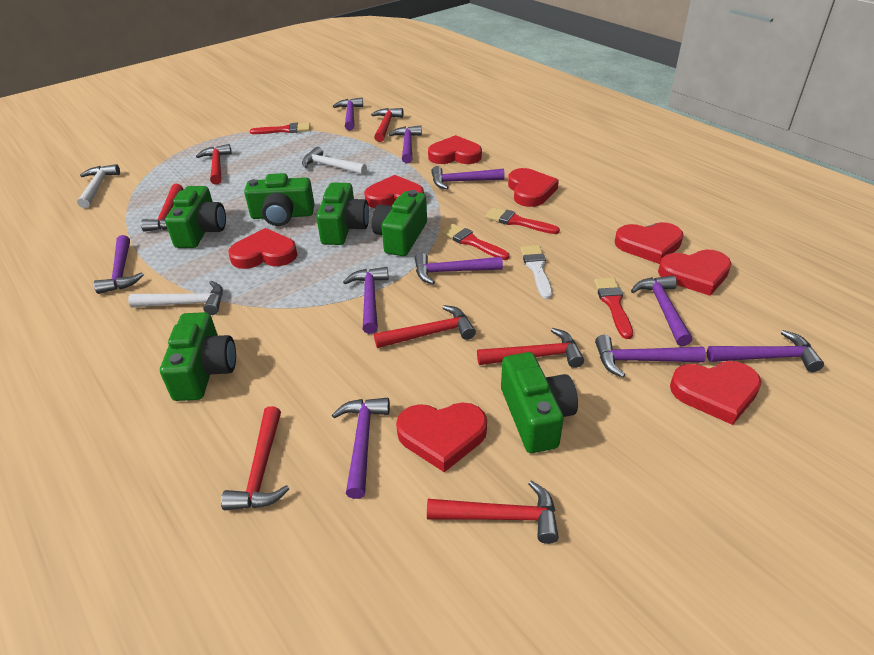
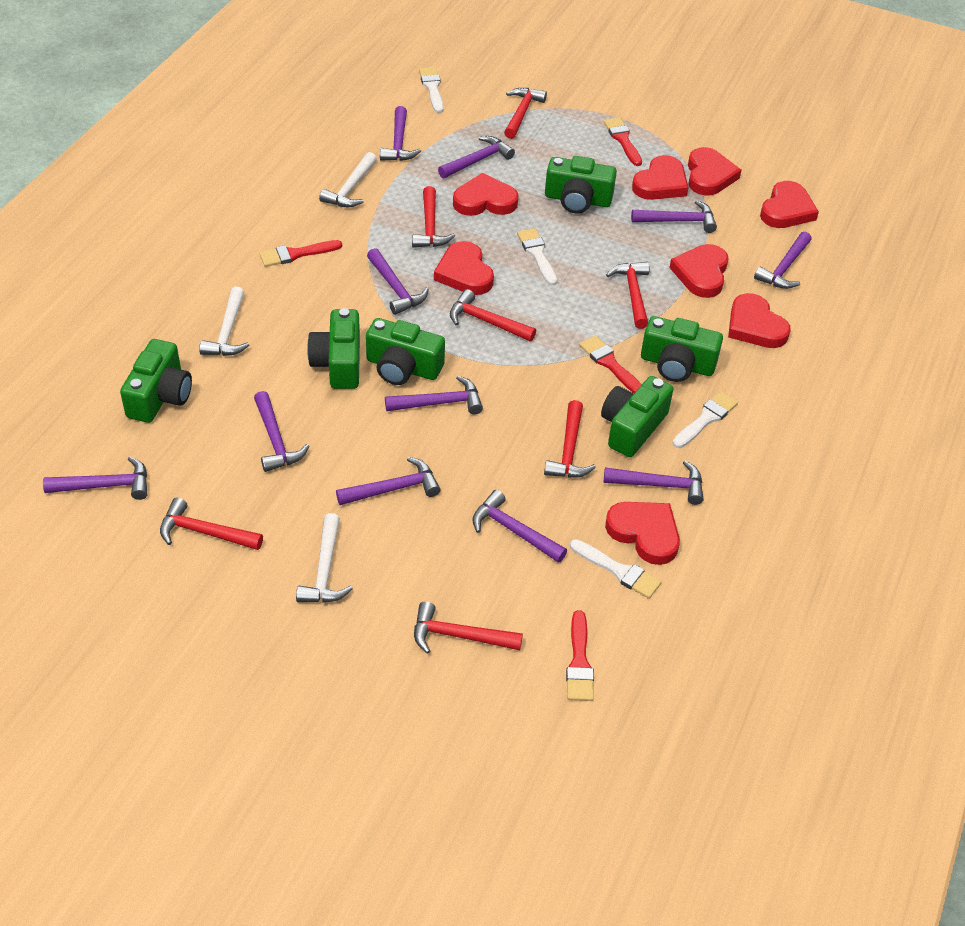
purple hammer: 10 -> 11
white brush: 1 -> 4

